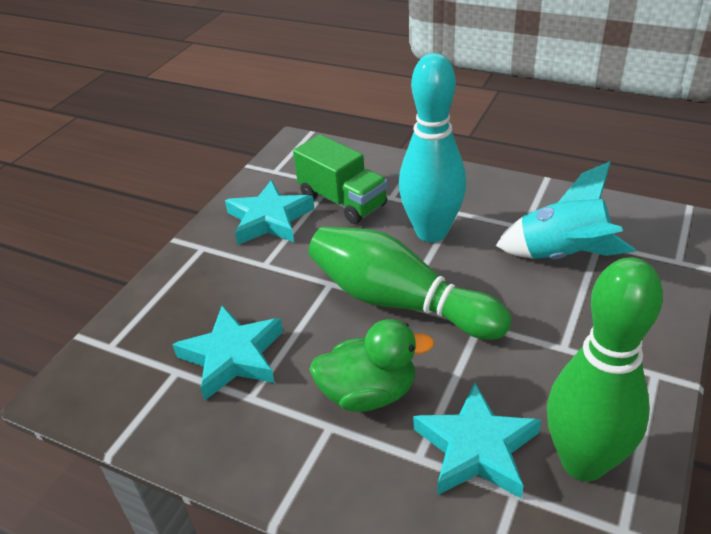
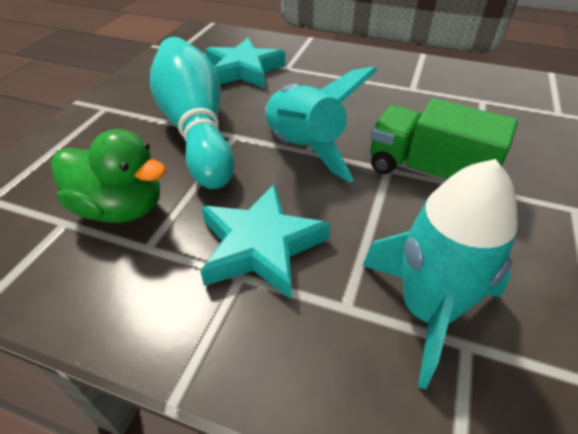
green bowling pin: 2 -> 0
turquoise rocket: 1 -> 2
turquoise star: 3 -> 2

